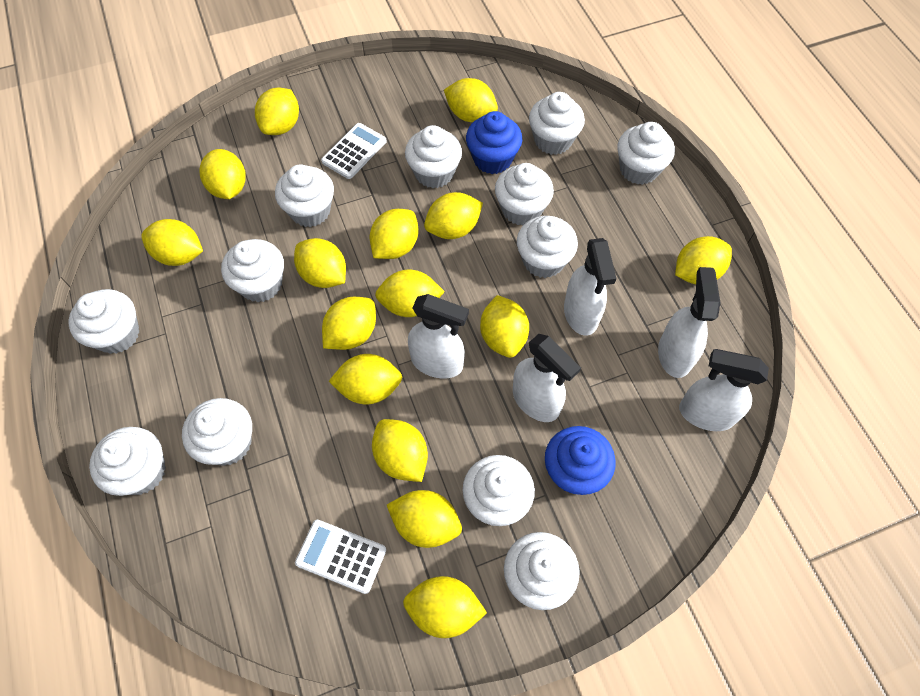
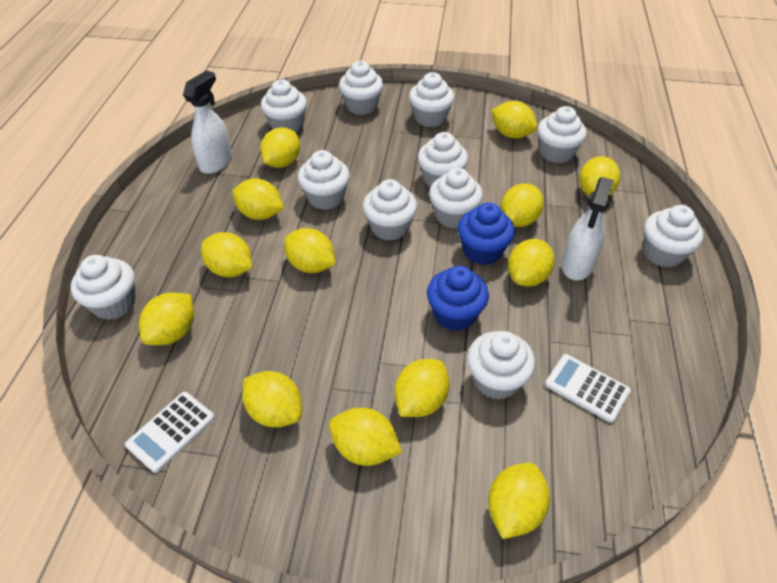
white cupcake: 12 -> 11
white spray bottle: 5 -> 2
yellow lemon: 15 -> 13

